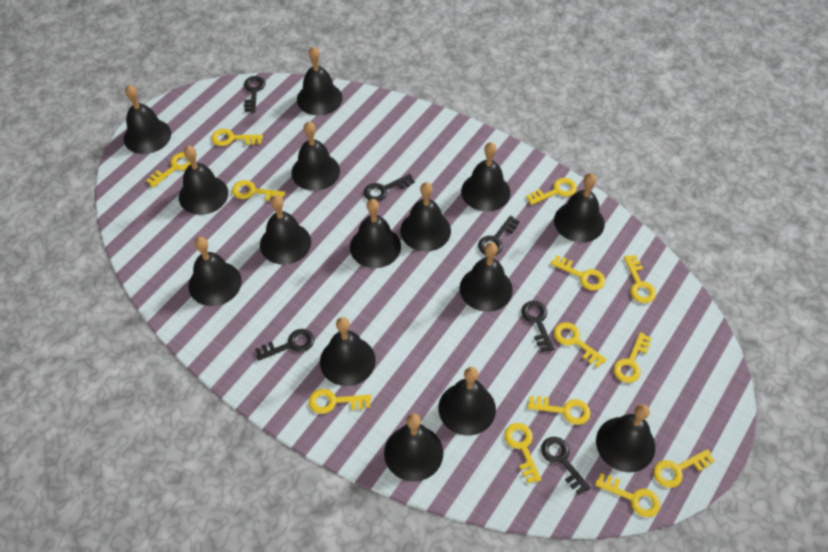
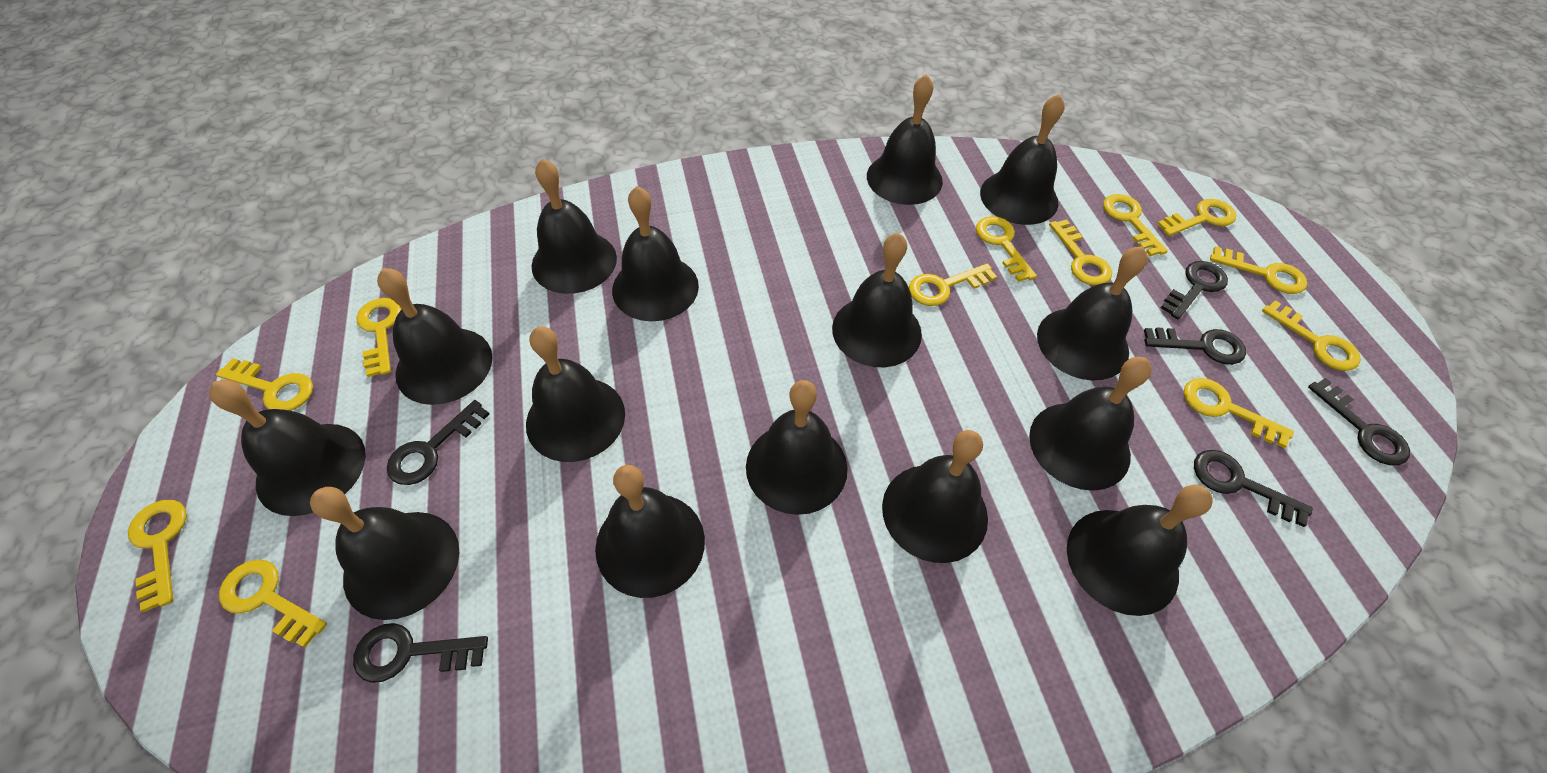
yellow key: 13 -> 12

